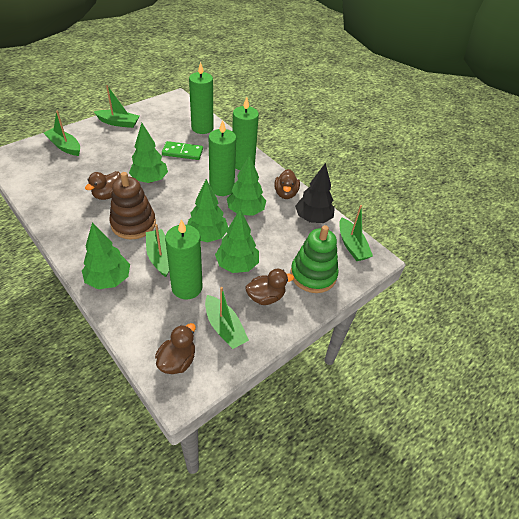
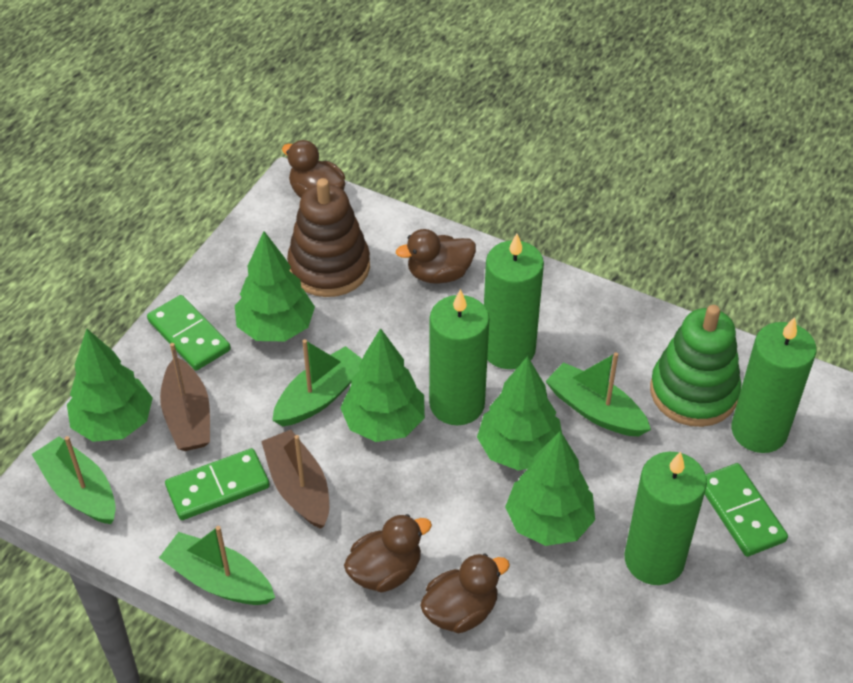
black tree: 1 -> 0
brown boat: 0 -> 2
green boat: 5 -> 4
green domino: 1 -> 3

